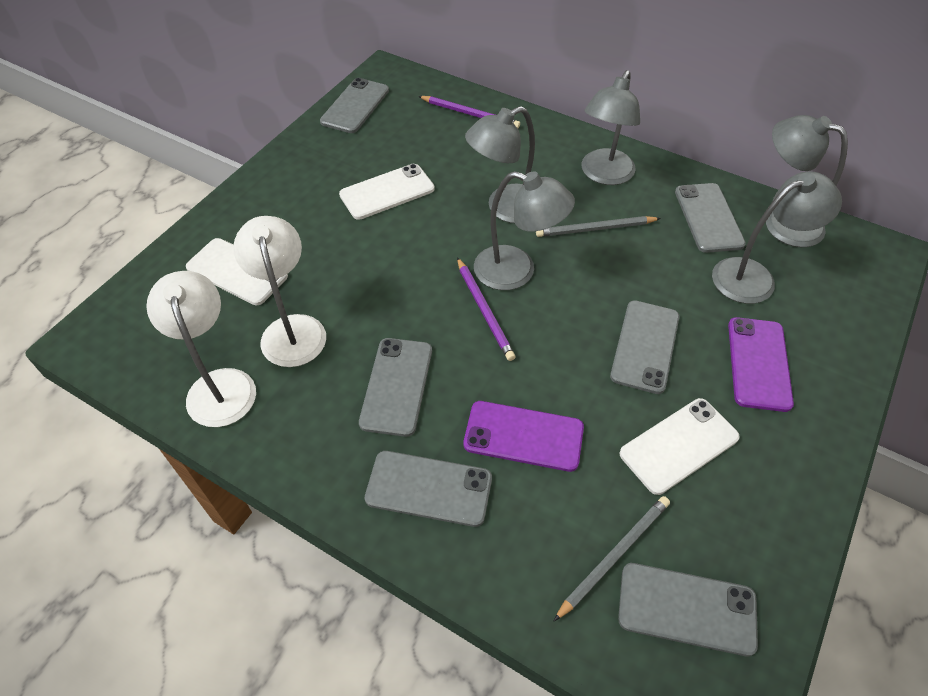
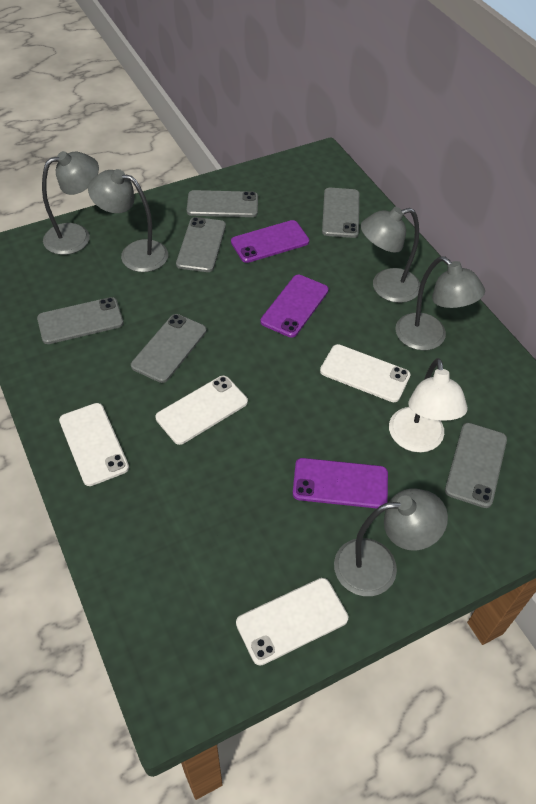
grey pencil: 2 -> 0
purple pencil: 2 -> 0
purple phone: 2 -> 3
white lamp: 2 -> 1
white phone: 3 -> 4

